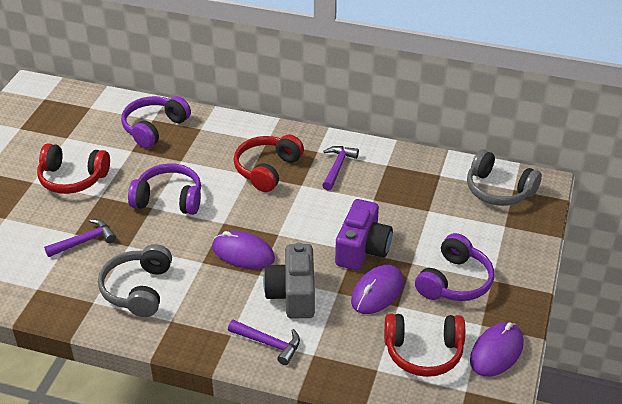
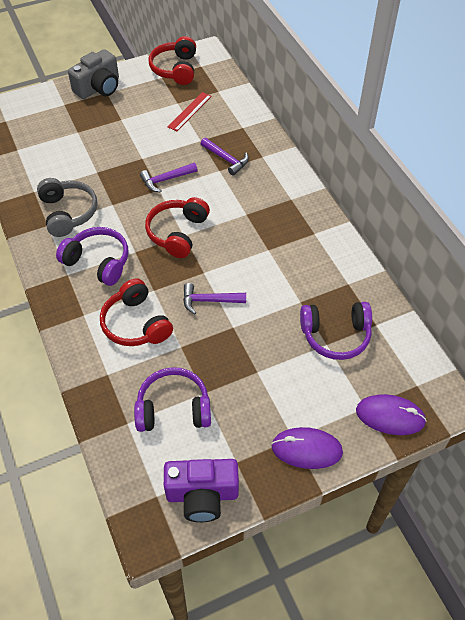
grey headphones: 2 -> 1
purple mouse: 3 -> 2
red ruler: 0 -> 1

